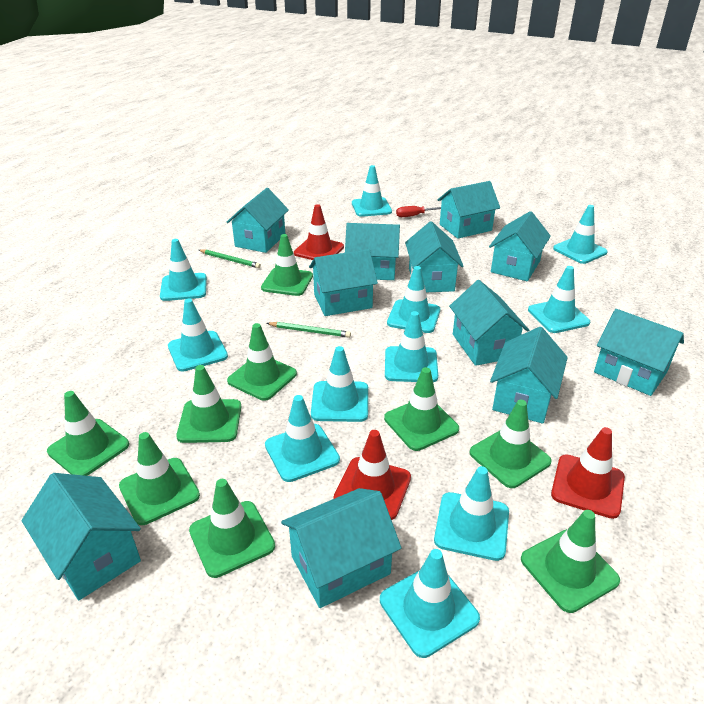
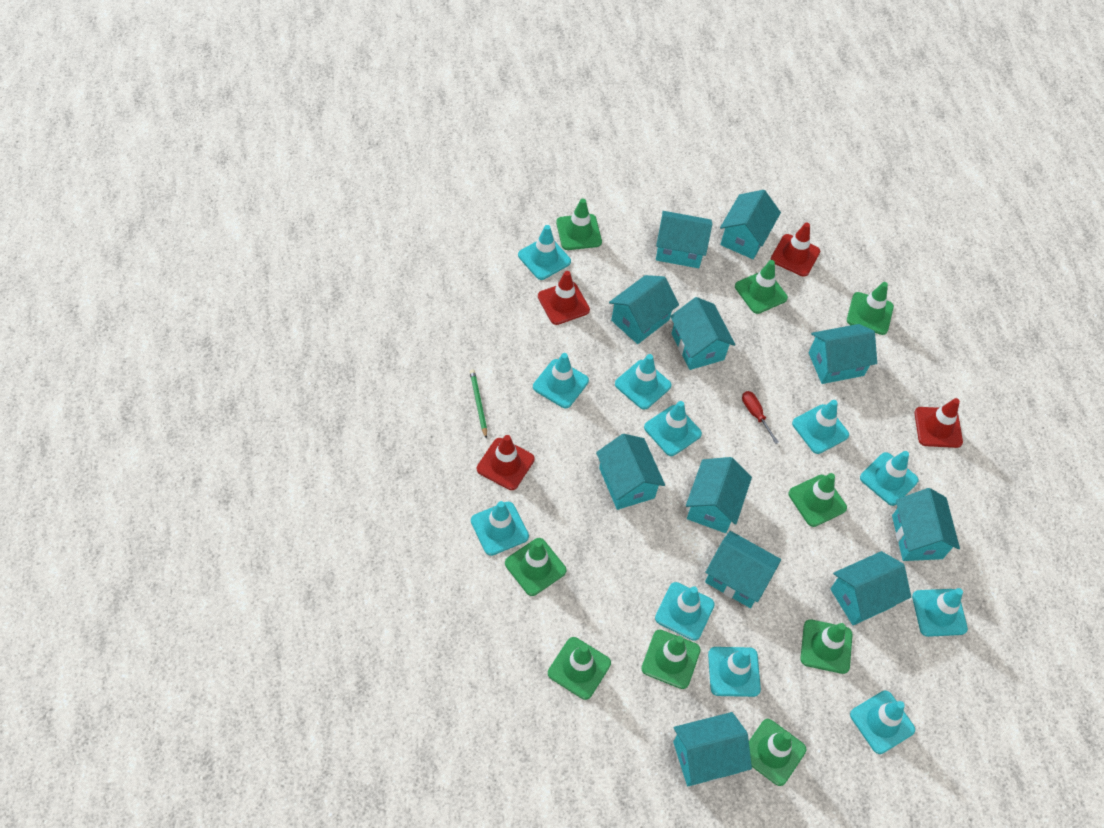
green pencil: 2 -> 1
red traffic cone: 3 -> 4

